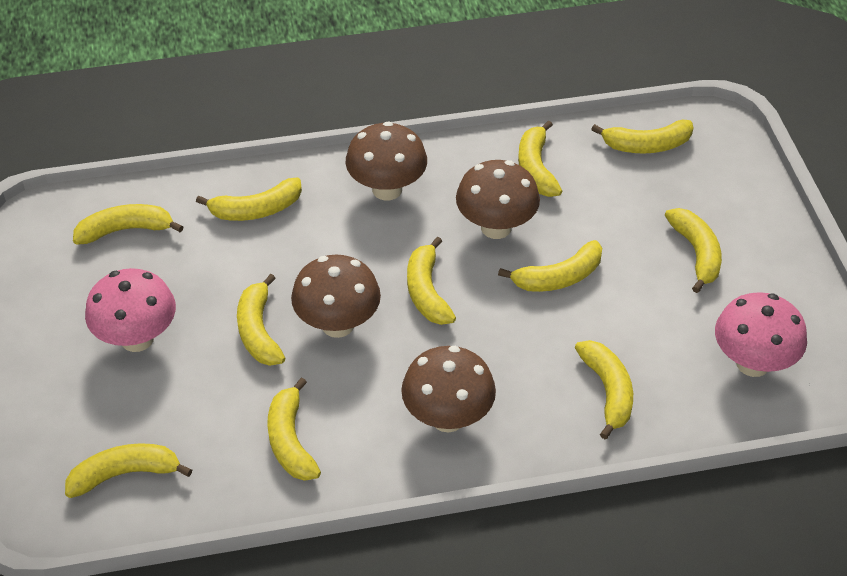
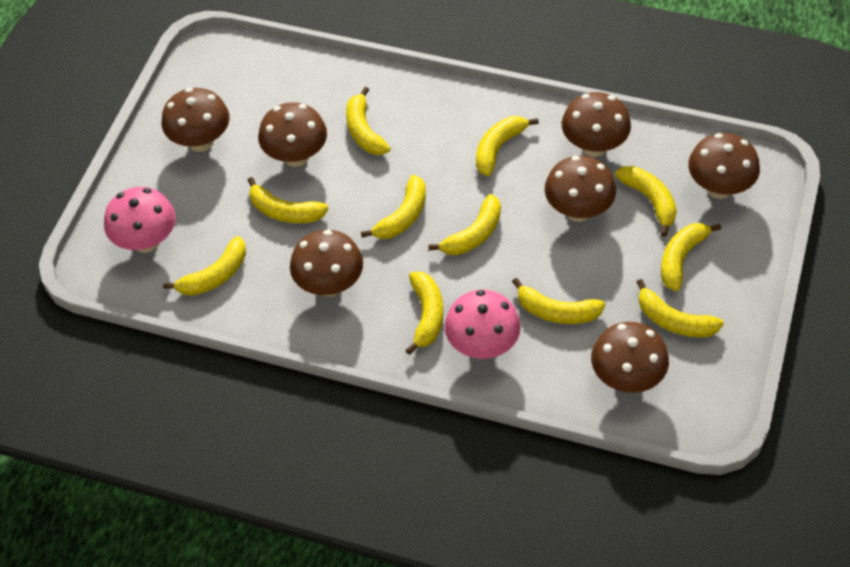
brown mushroom: 4 -> 7

